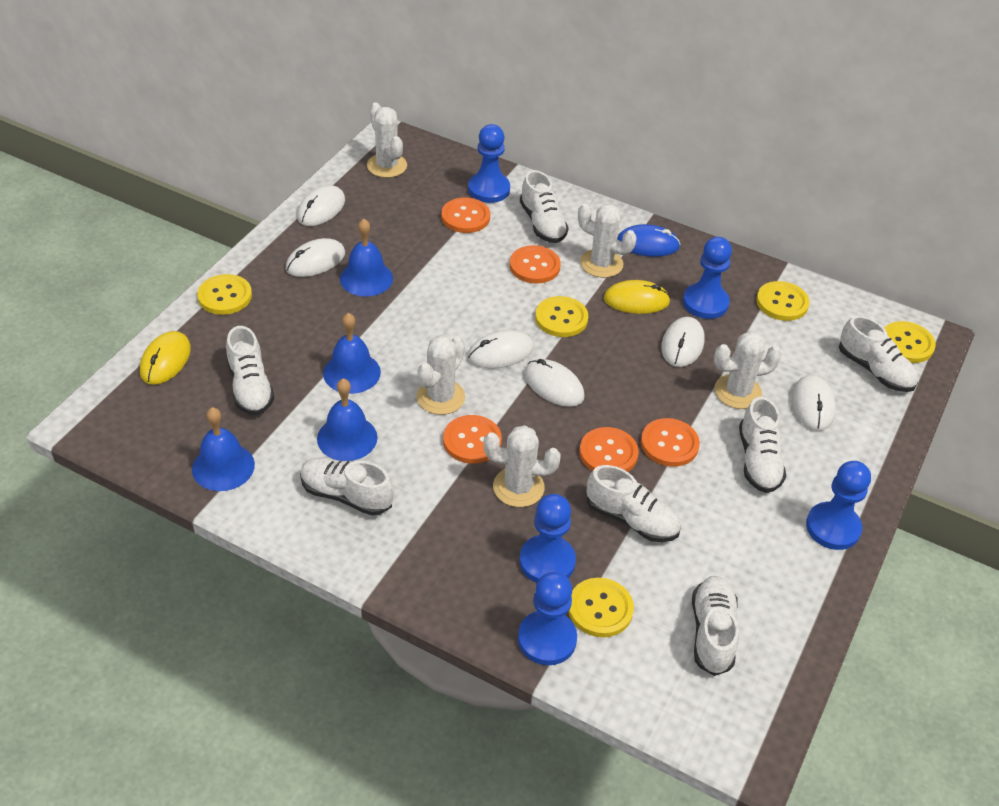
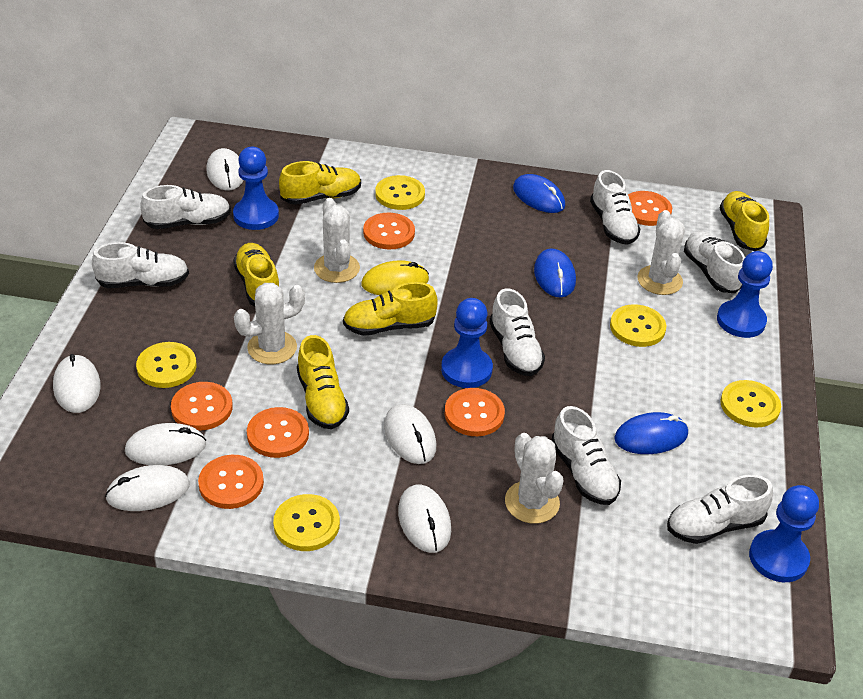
blue bell: 4 -> 0
blue mouse: 1 -> 3
blue pawn: 5 -> 4
orange button: 5 -> 6
white cactus: 5 -> 4
yellow mouse: 2 -> 1
yellow shoe: 0 -> 5

